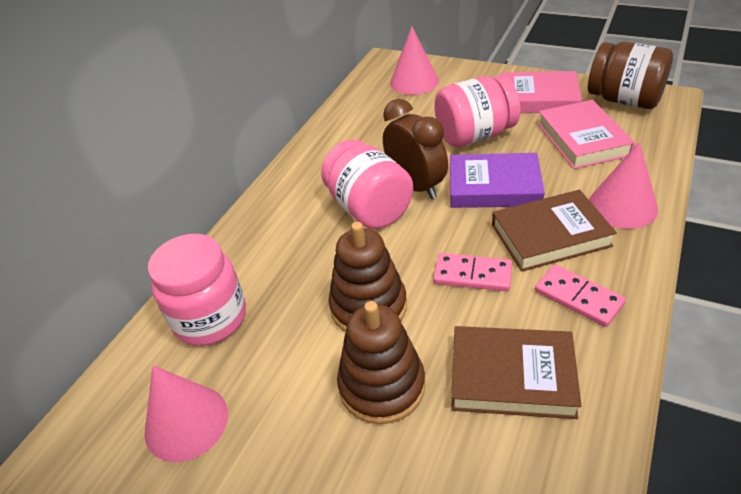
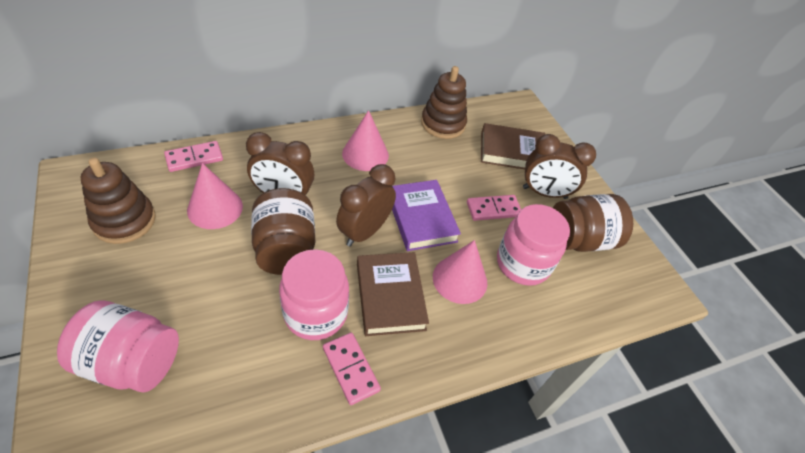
brown clock: 1 -> 3
brown jar: 1 -> 2
pink book: 2 -> 0
pink domino: 2 -> 3

